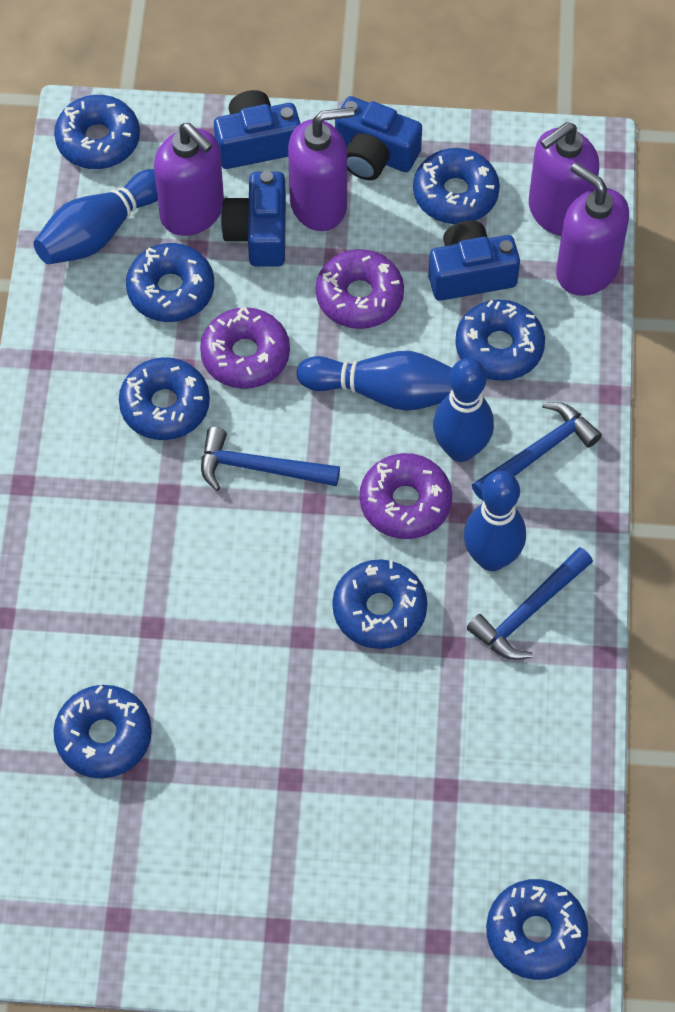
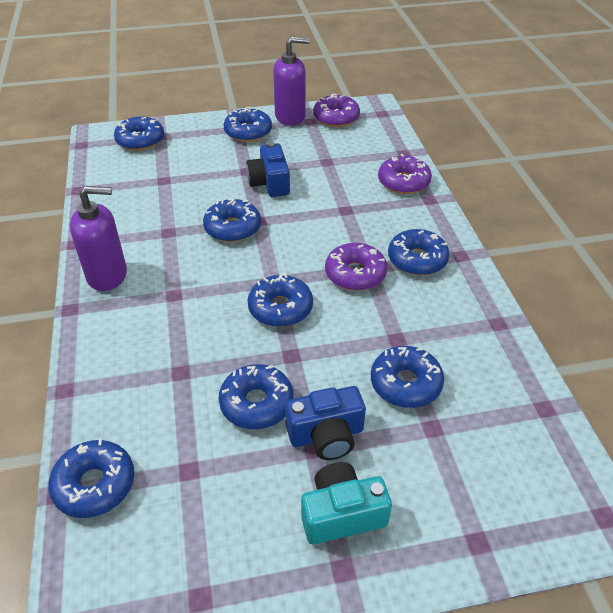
blue bowling pin: 4 -> 0
blue camera: 4 -> 2
blue hammer: 3 -> 0
purple soap dispenser: 4 -> 2
turquoise camera: 0 -> 1

